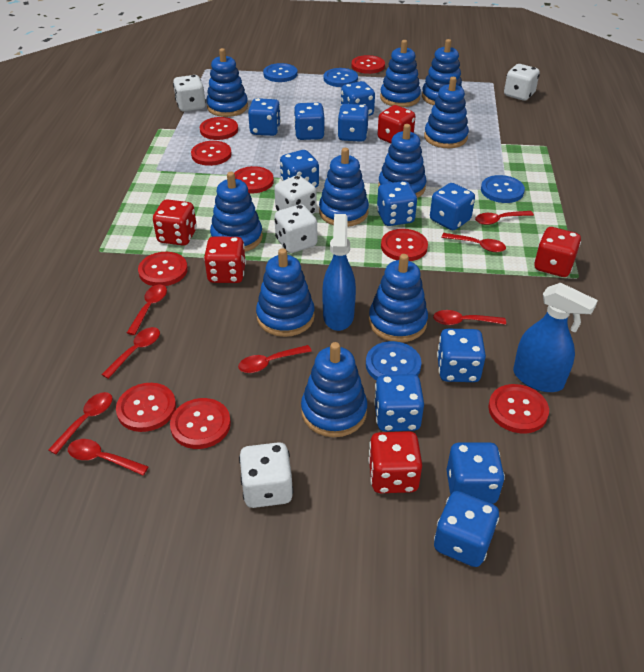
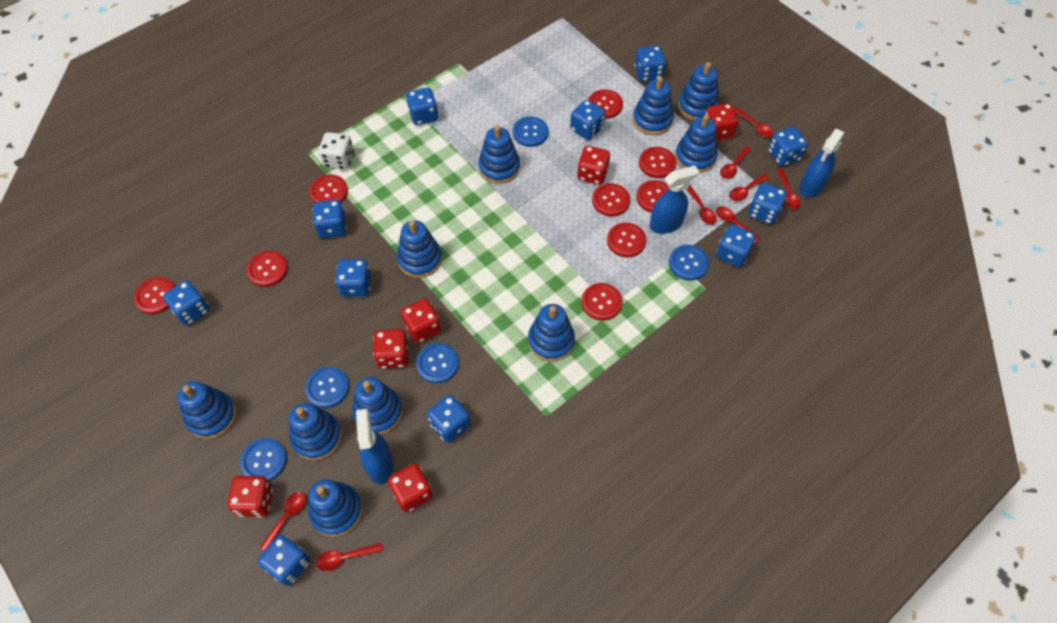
blue button: 4 -> 5
blue spray bottle: 2 -> 3
red dice: 5 -> 6
white dice: 5 -> 1

